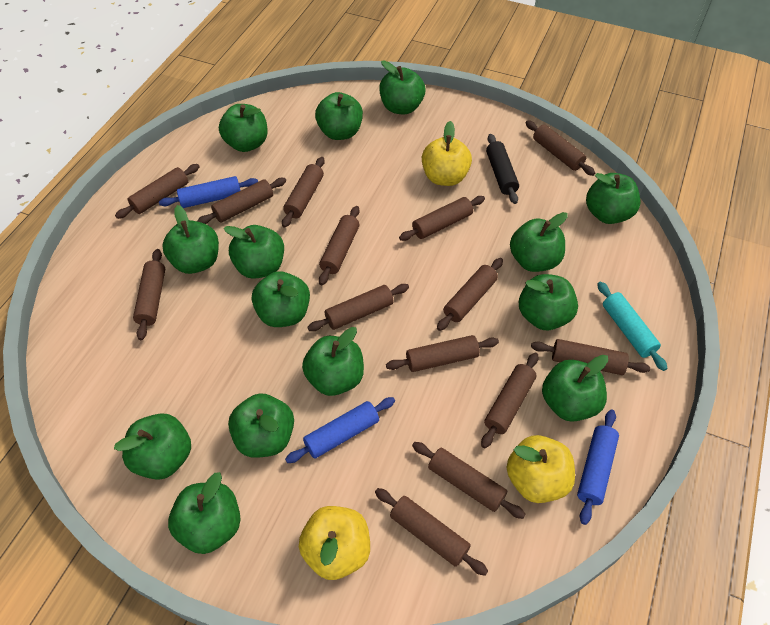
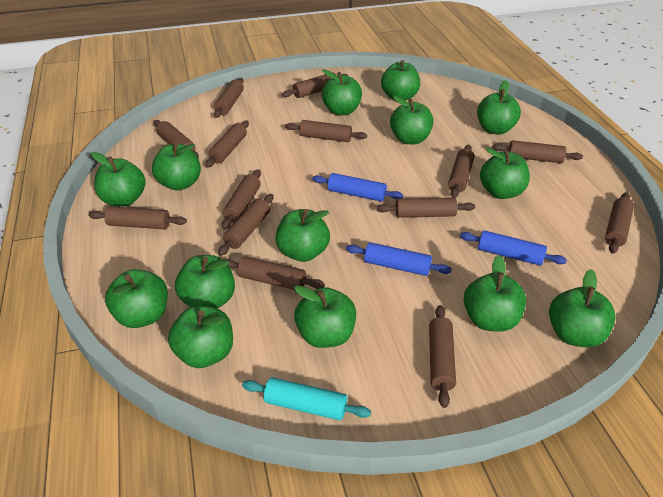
black rolling pin: 1 -> 0
yellow apple: 3 -> 0

